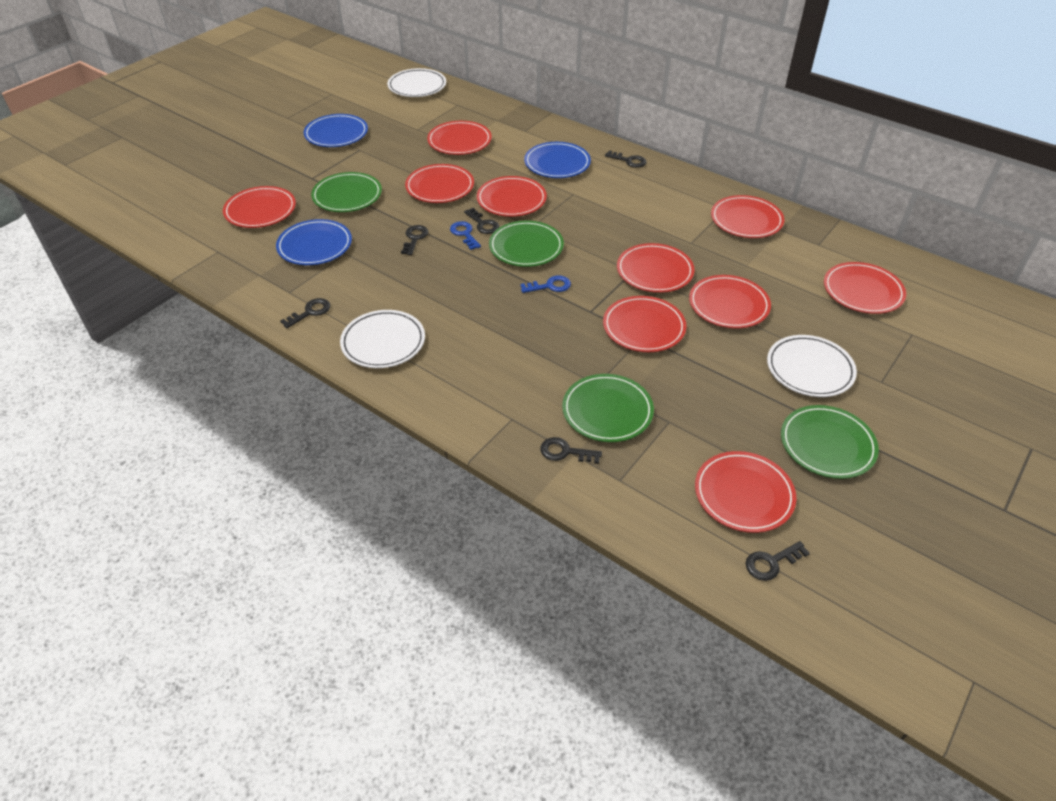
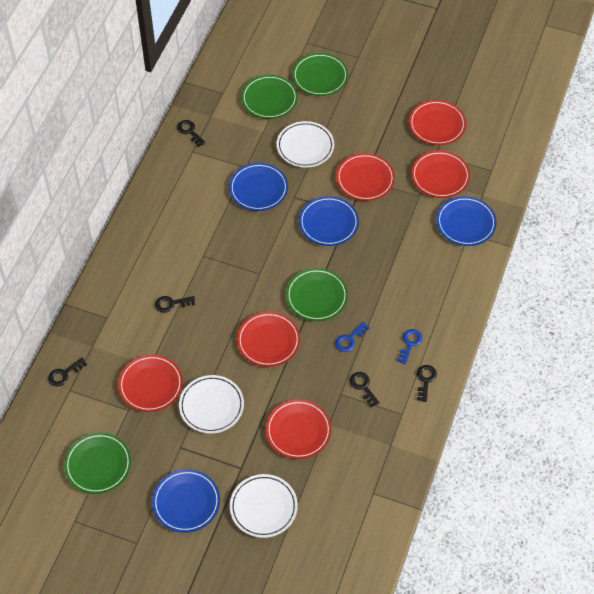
black key: 6 -> 5
blue plate: 3 -> 4
red plate: 10 -> 6

